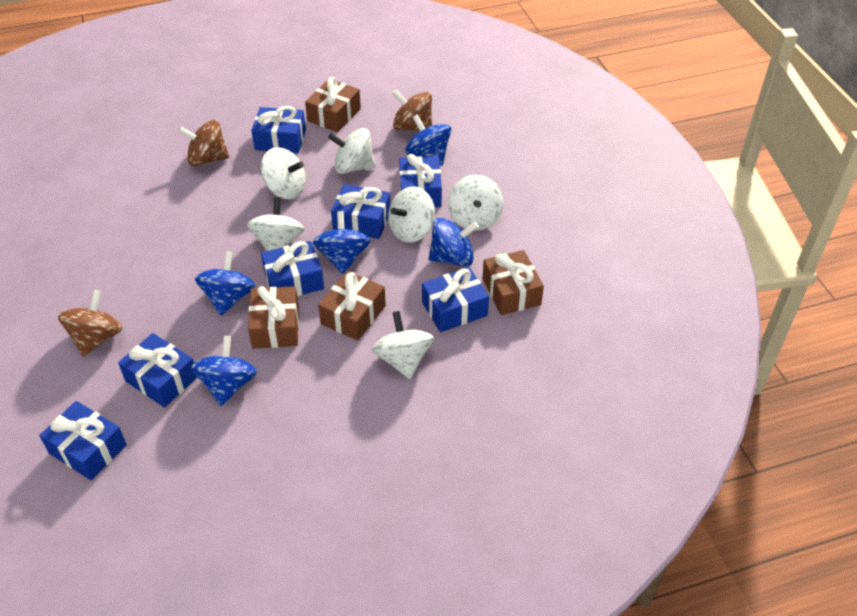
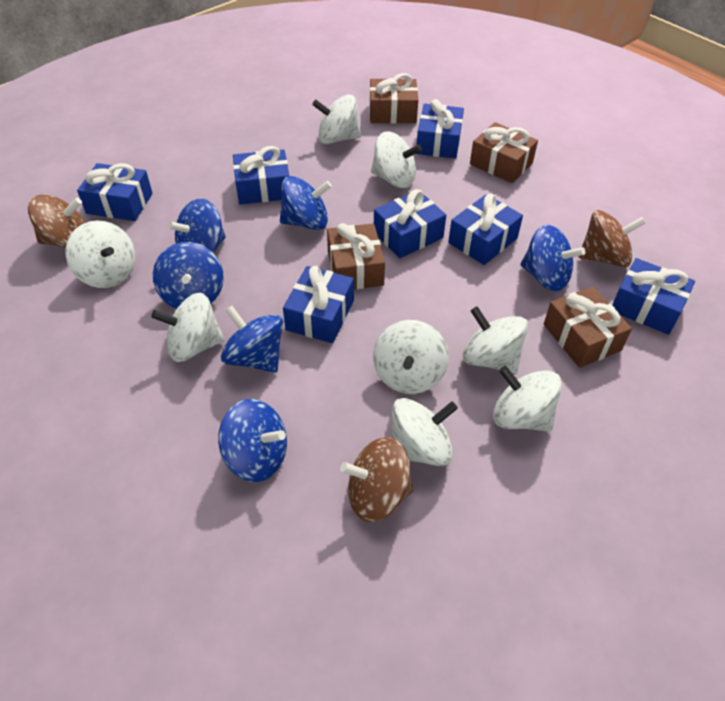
blue spinning top: 5 -> 6
white spinning top: 6 -> 8

